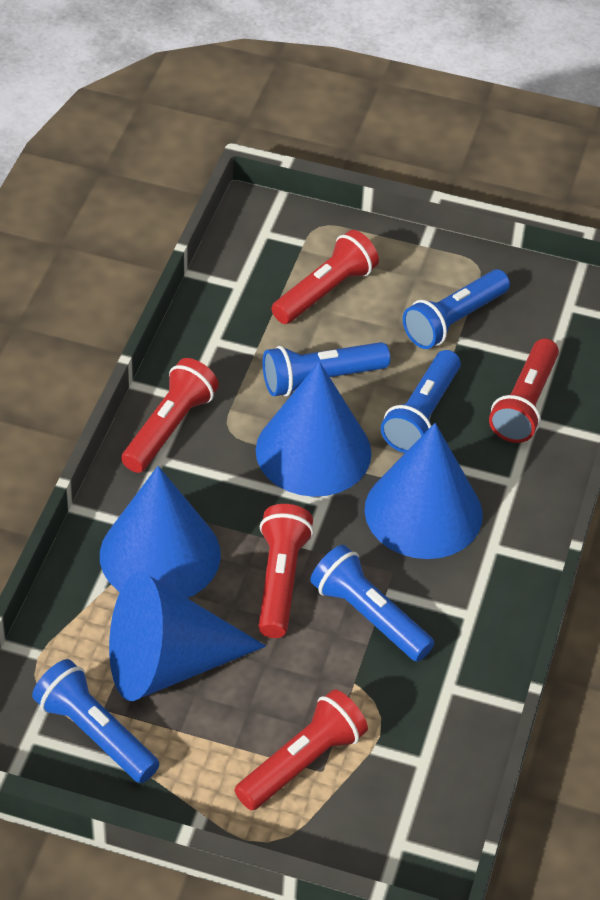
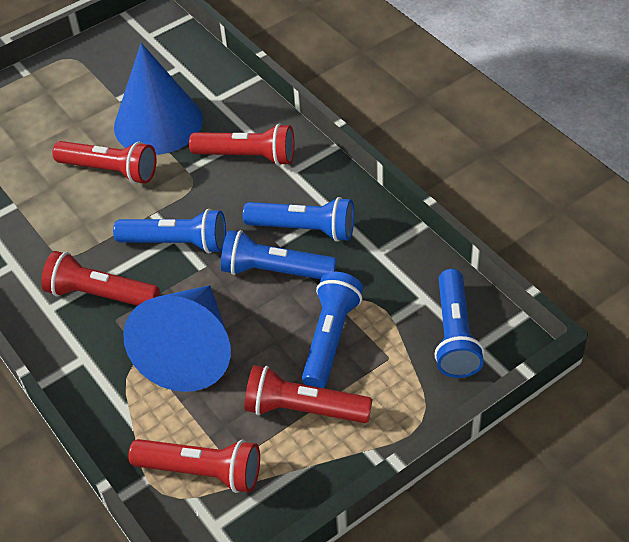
blue cone: 4 -> 2

